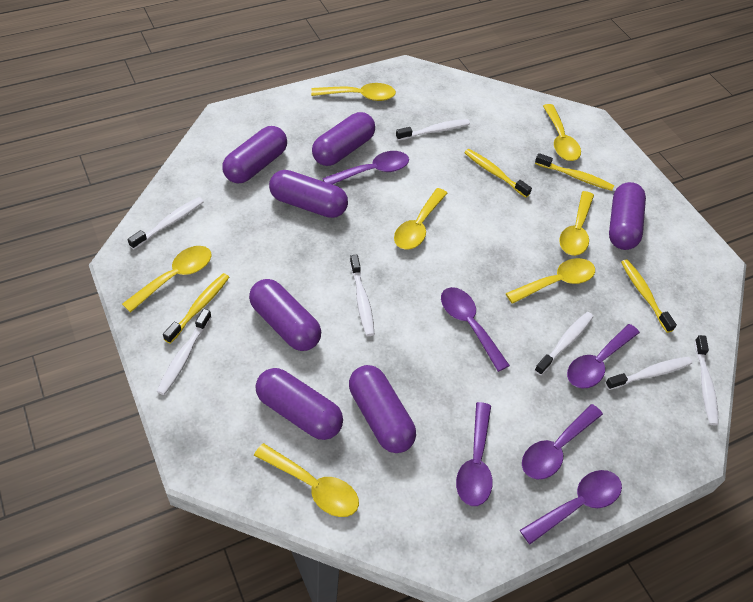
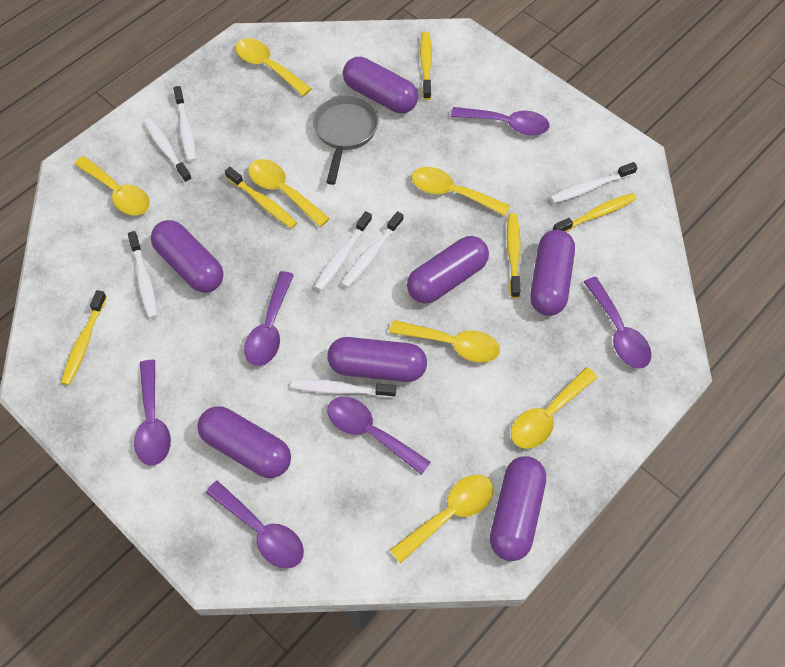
grey pan: 0 -> 1
yellow toothbrush: 4 -> 5

